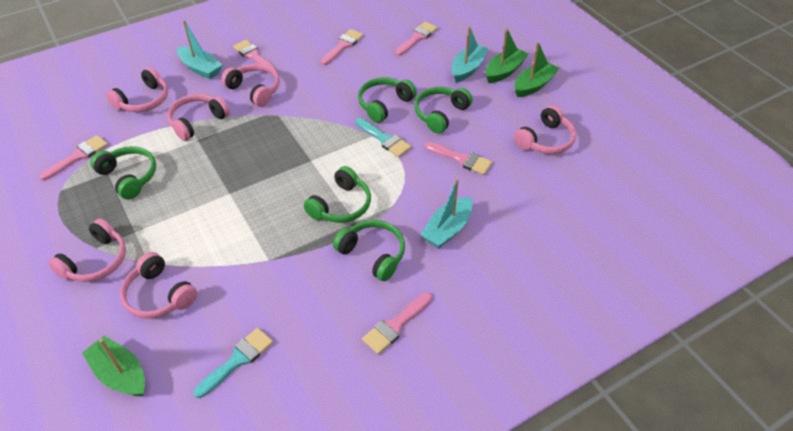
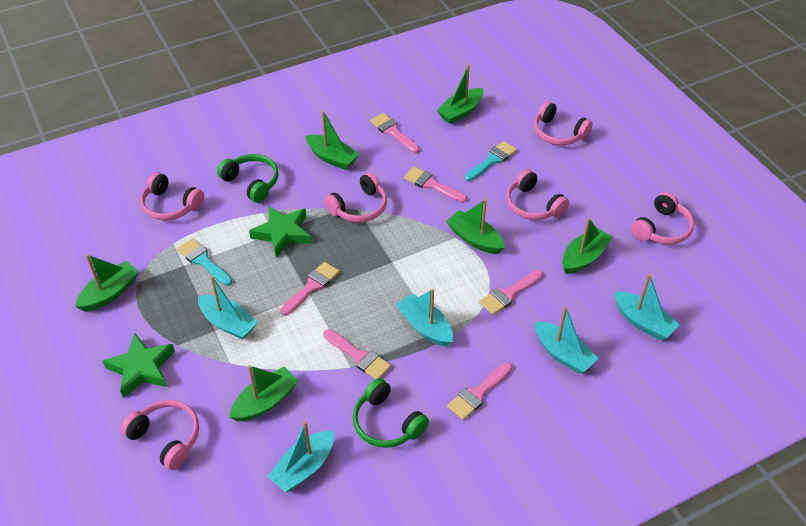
green boat: 3 -> 6
green headphones: 5 -> 2
green star: 0 -> 2
turquoise boat: 3 -> 5

